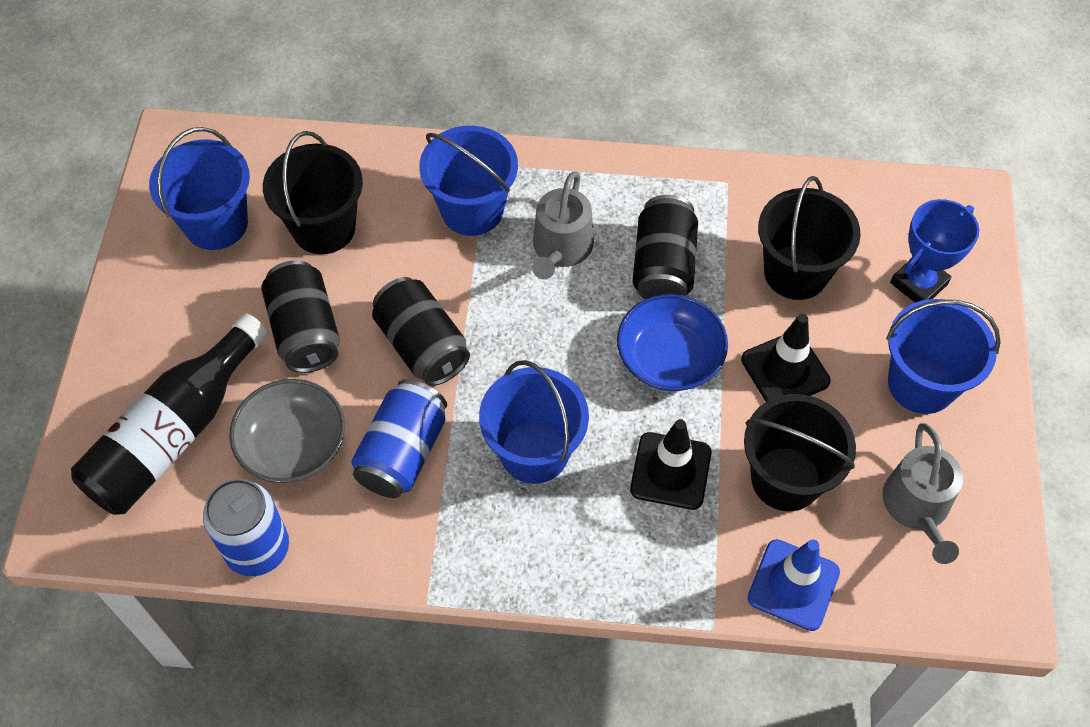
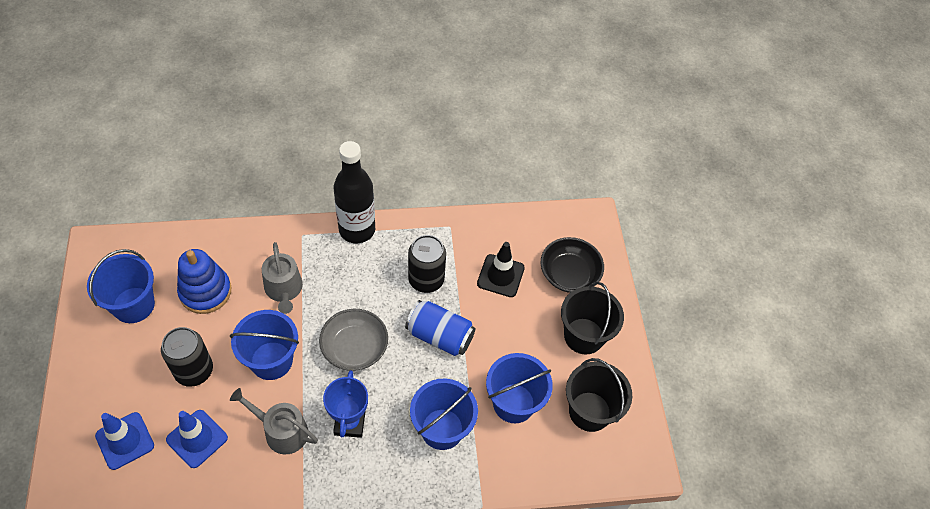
black bowl: 0 -> 1
black bucket: 3 -> 2
black can: 3 -> 2
black traffic cone: 2 -> 1
blue bowl: 1 -> 0
blue can: 2 -> 1
blue stacking toy: 0 -> 1
blue traffic cone: 1 -> 2

